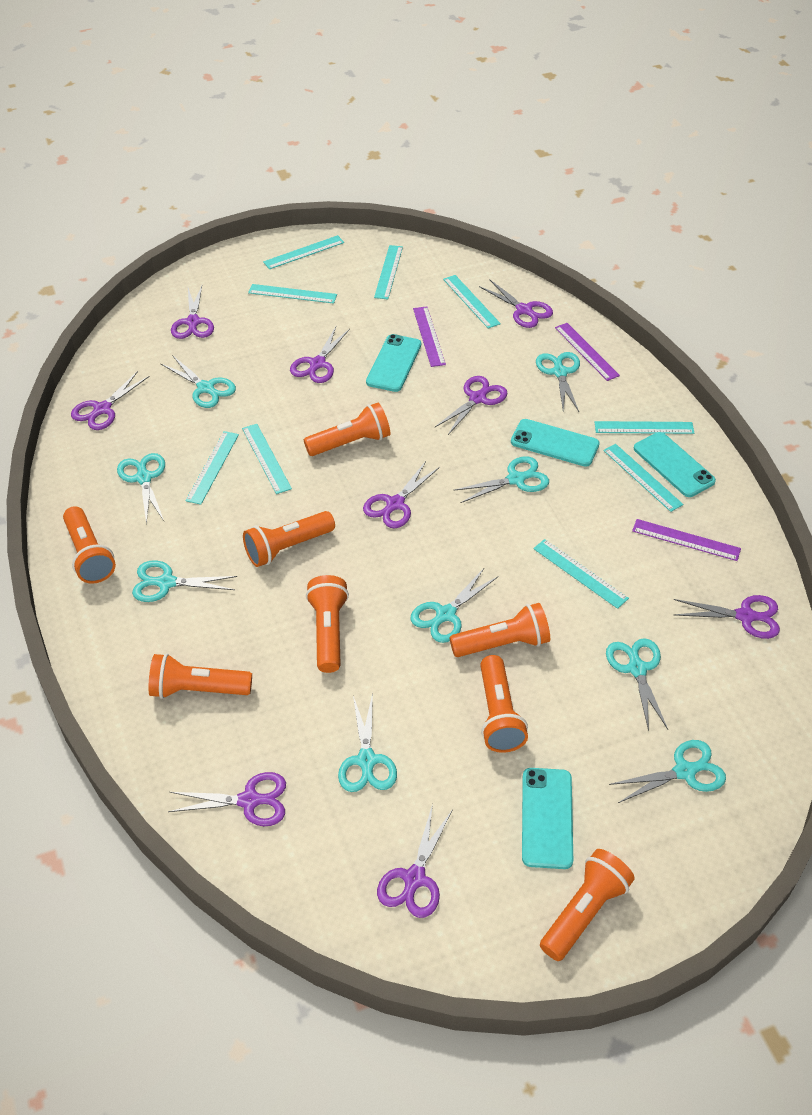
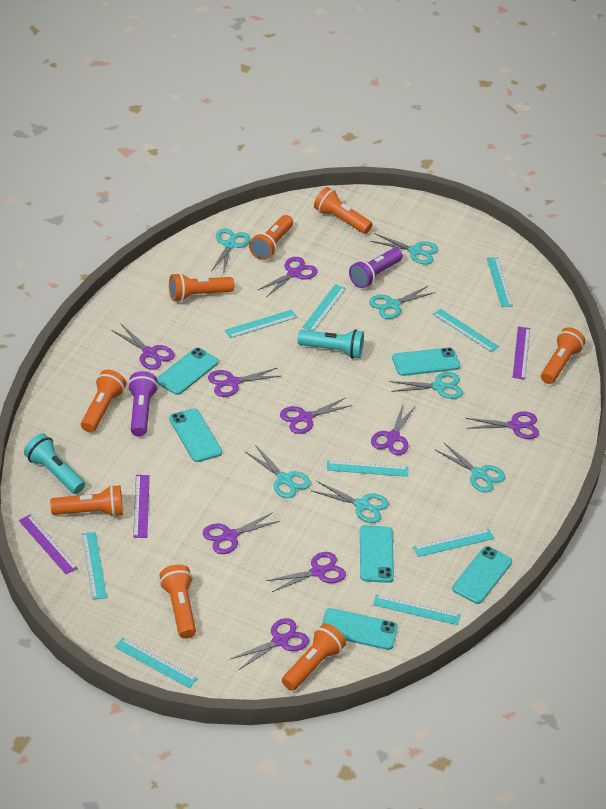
purple flashlight: 0 -> 2
turquoise flashlight: 0 -> 2
turquoise phone: 4 -> 6
turquoise scissors: 9 -> 7

